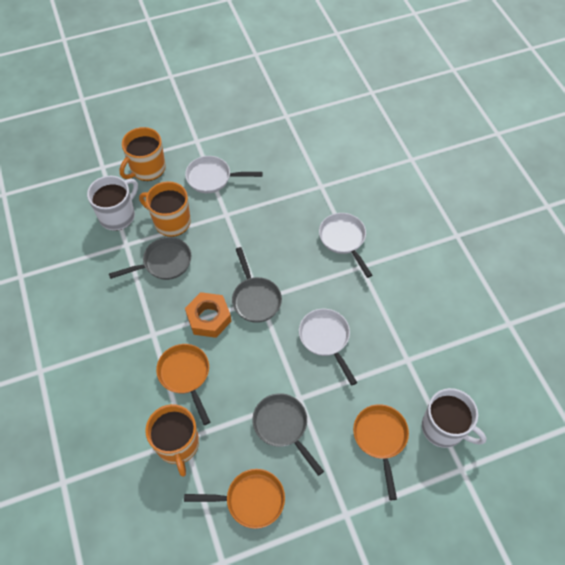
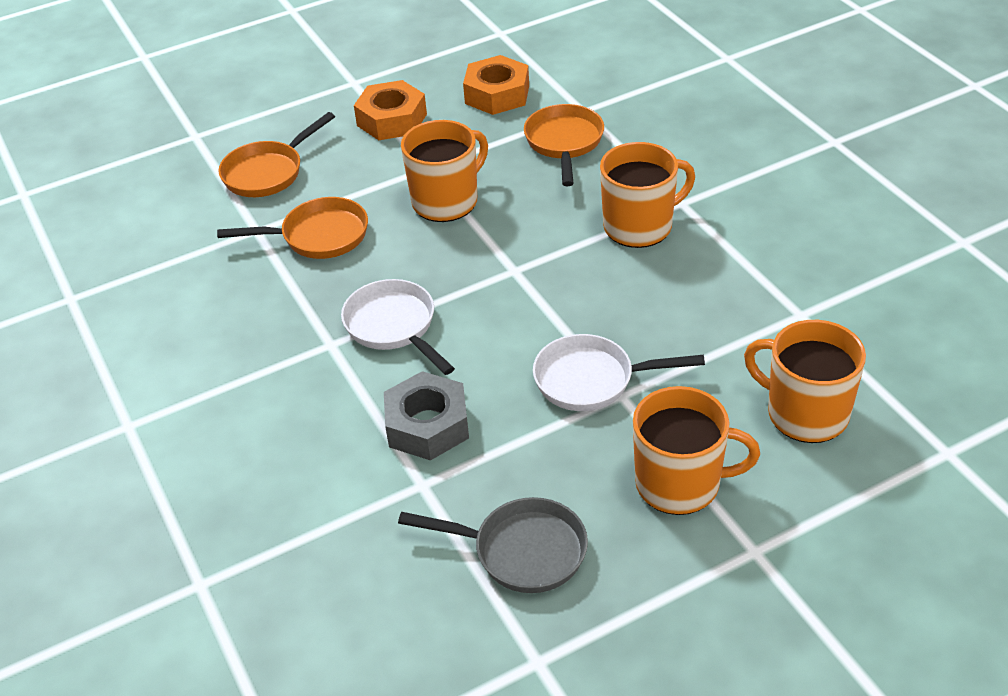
grey nut: 0 -> 1
grey pan: 3 -> 1
orange mug: 3 -> 4
orange nut: 1 -> 2
white mug: 2 -> 0
white pan: 3 -> 2

